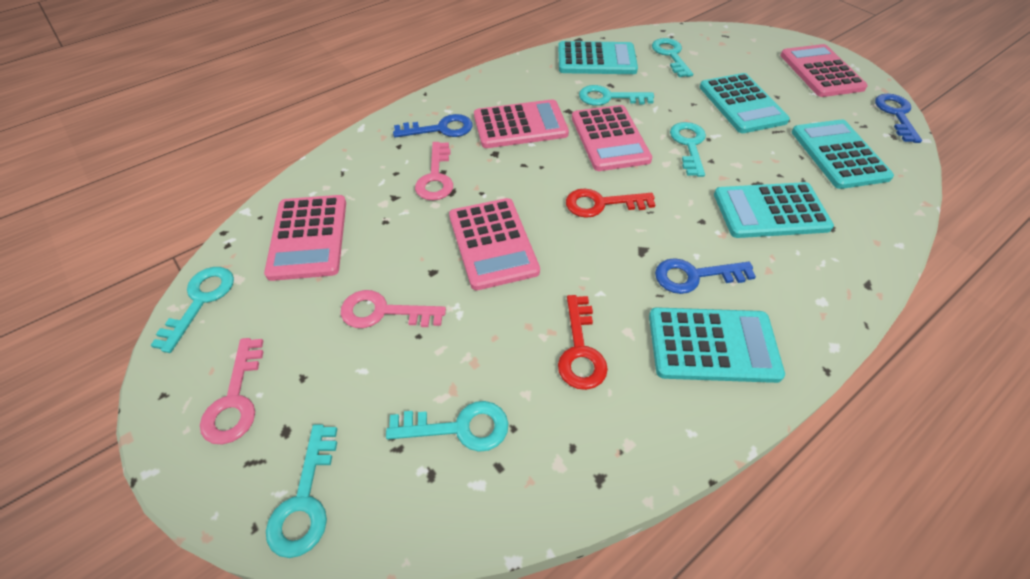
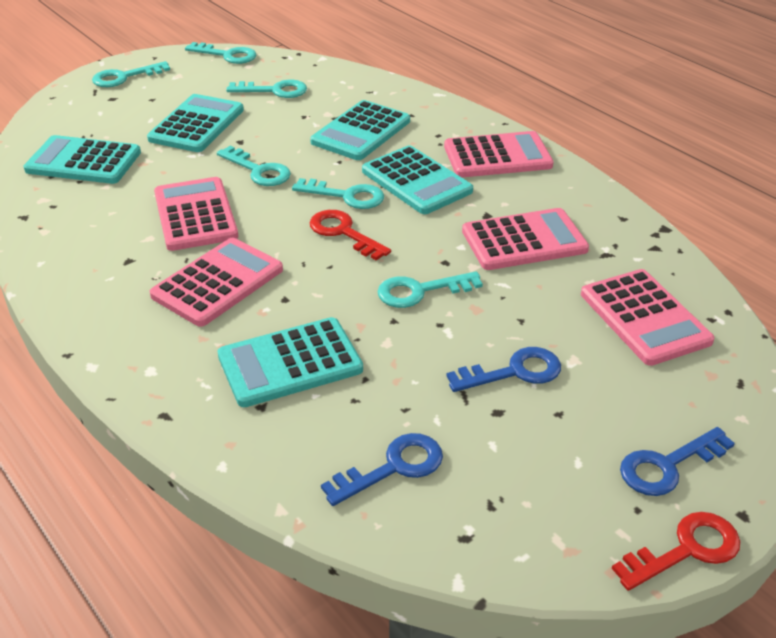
pink key: 3 -> 0

